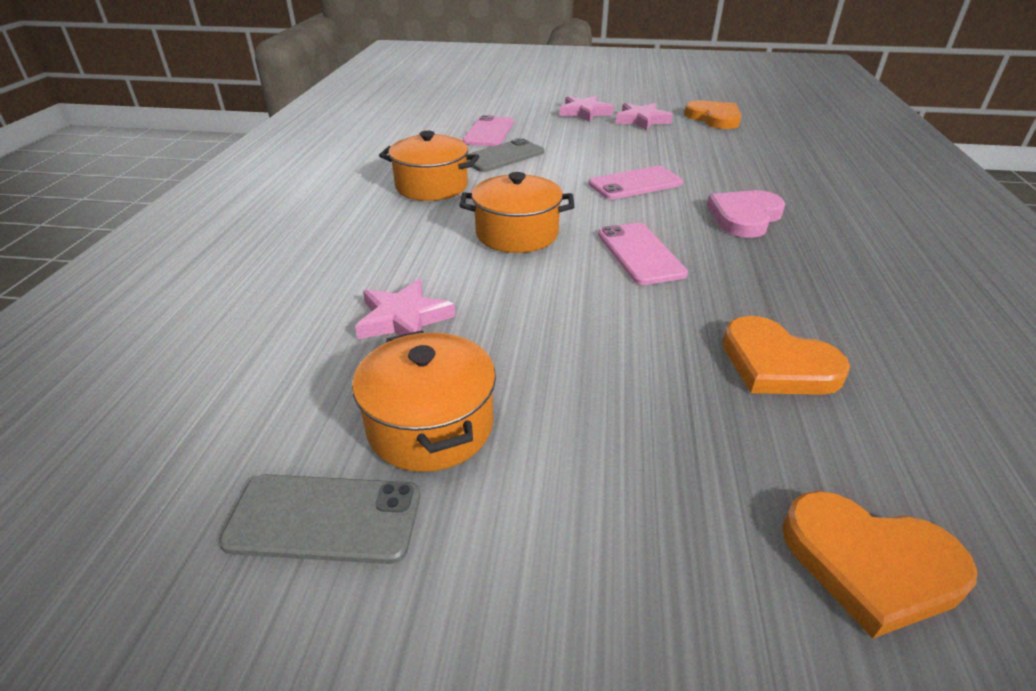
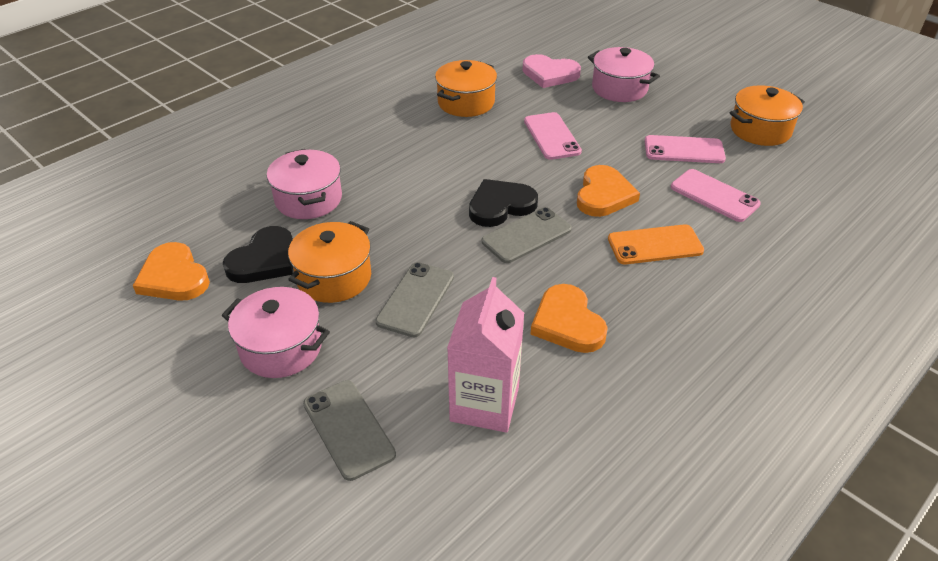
black heart: 0 -> 2
grey phone: 2 -> 3
orange phone: 0 -> 1
pink carton: 0 -> 1
pink pot: 0 -> 3
pink star: 3 -> 0

